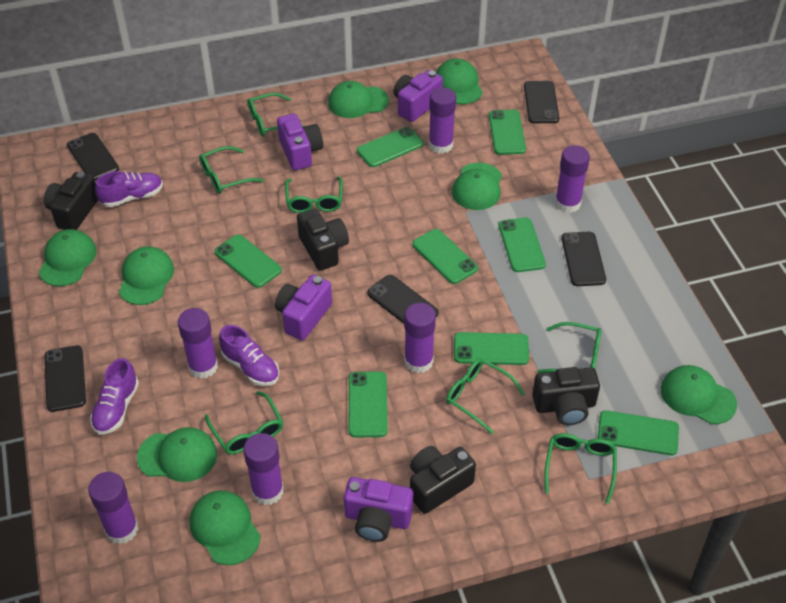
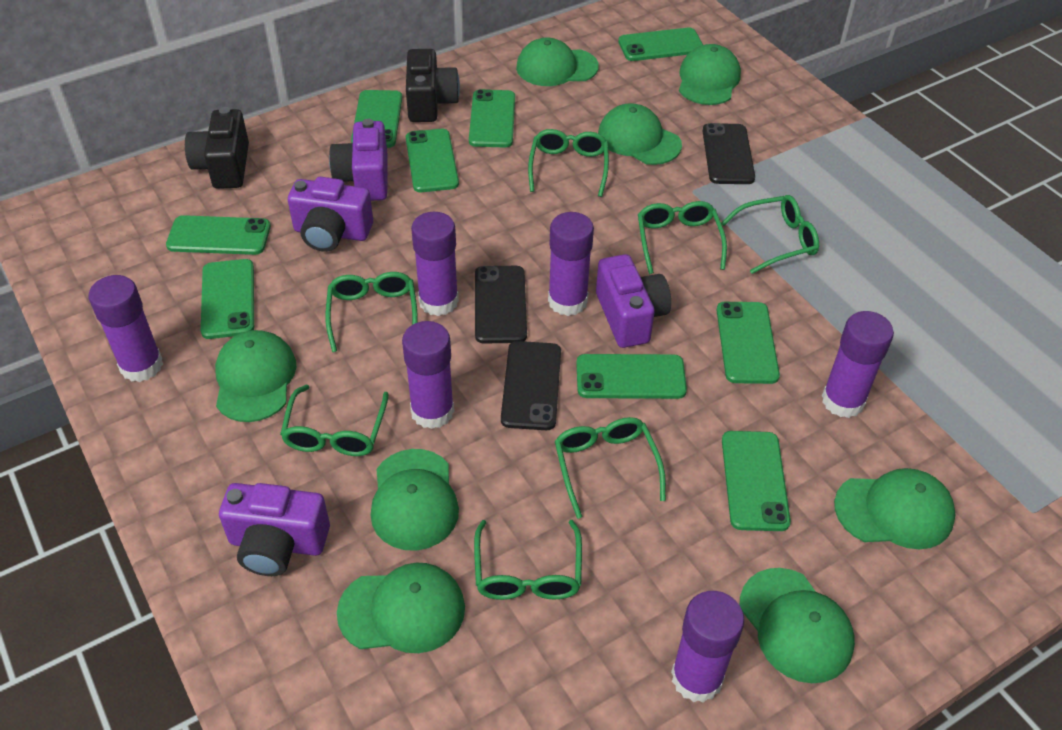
black camera: 4 -> 2
black phone: 5 -> 3
green phone: 8 -> 9
purple shoe: 3 -> 0

